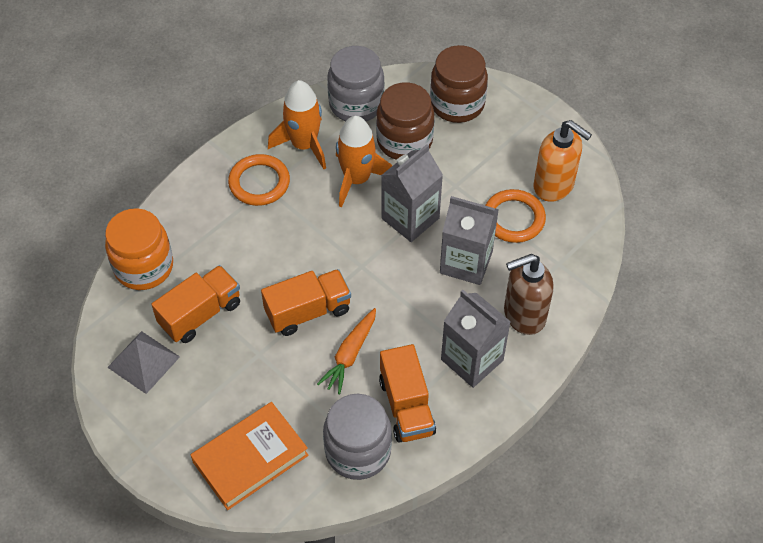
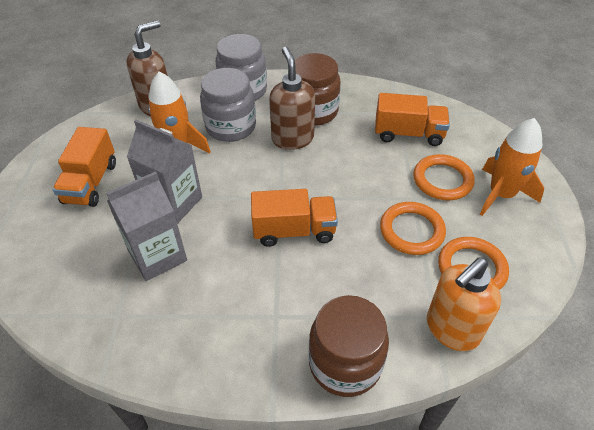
brown soap dispenser: 1 -> 2
grey carton: 3 -> 2
grey pyramid: 1 -> 0
orange book: 1 -> 0
orange carrot: 1 -> 0
orange jar: 1 -> 0
orange ring: 2 -> 3

